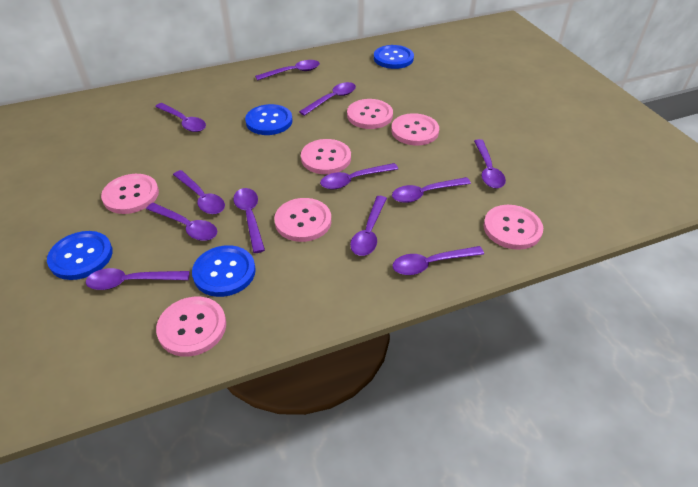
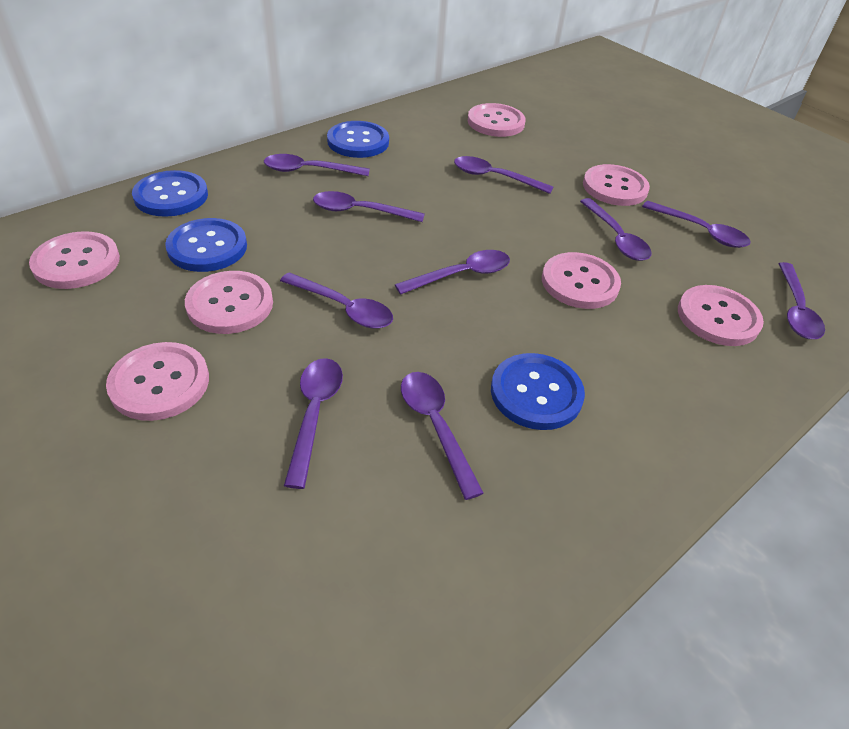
purple spoon: 12 -> 10

